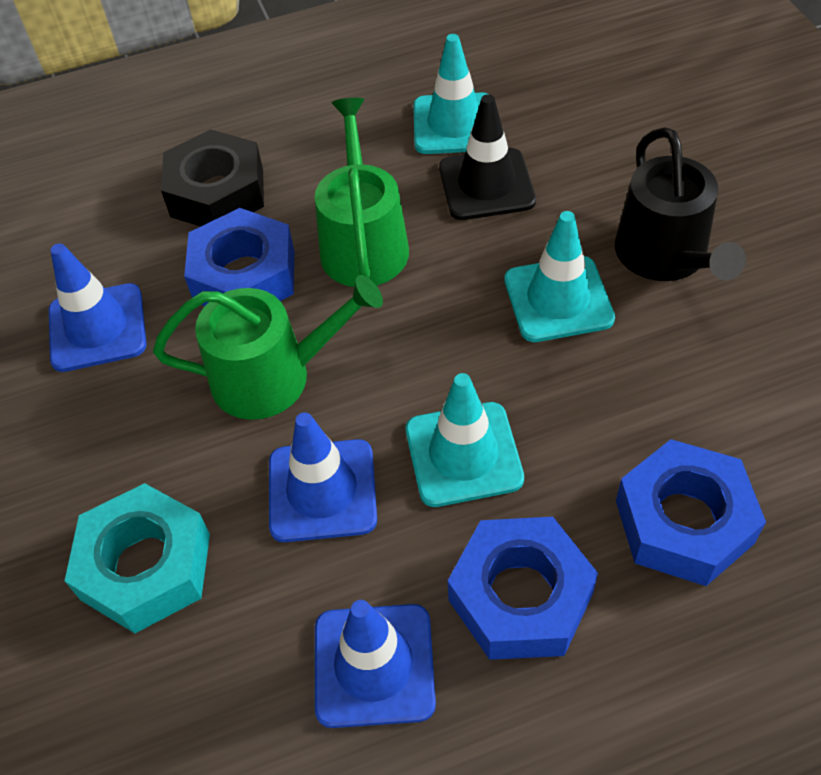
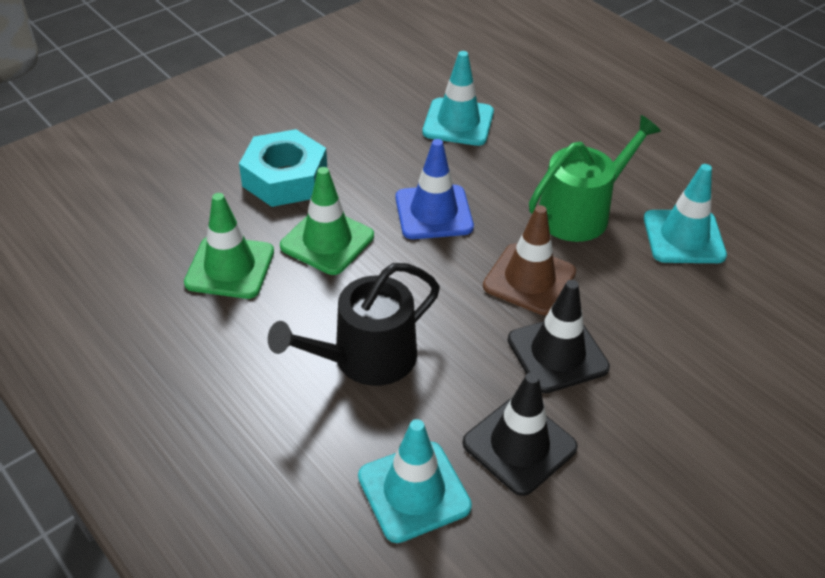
black nut: 1 -> 0
black traffic cone: 1 -> 2
blue nut: 3 -> 0
blue traffic cone: 3 -> 1
brown traffic cone: 0 -> 1
green traffic cone: 0 -> 2
green watering can: 2 -> 1

